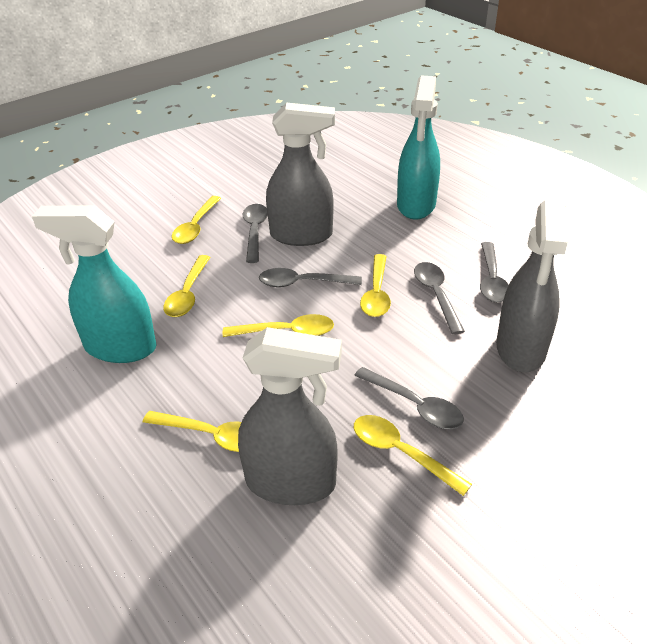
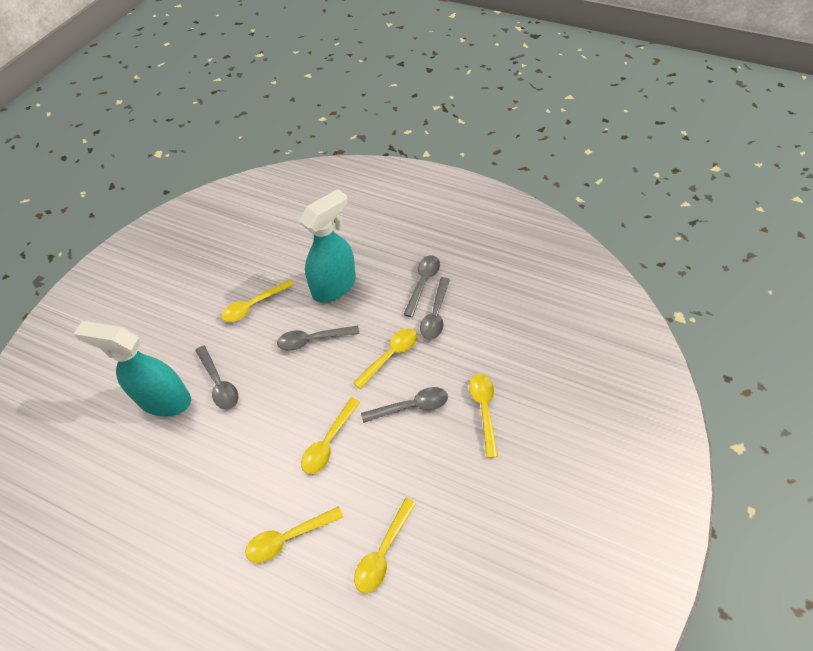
grey spray bottle: 3 -> 0

